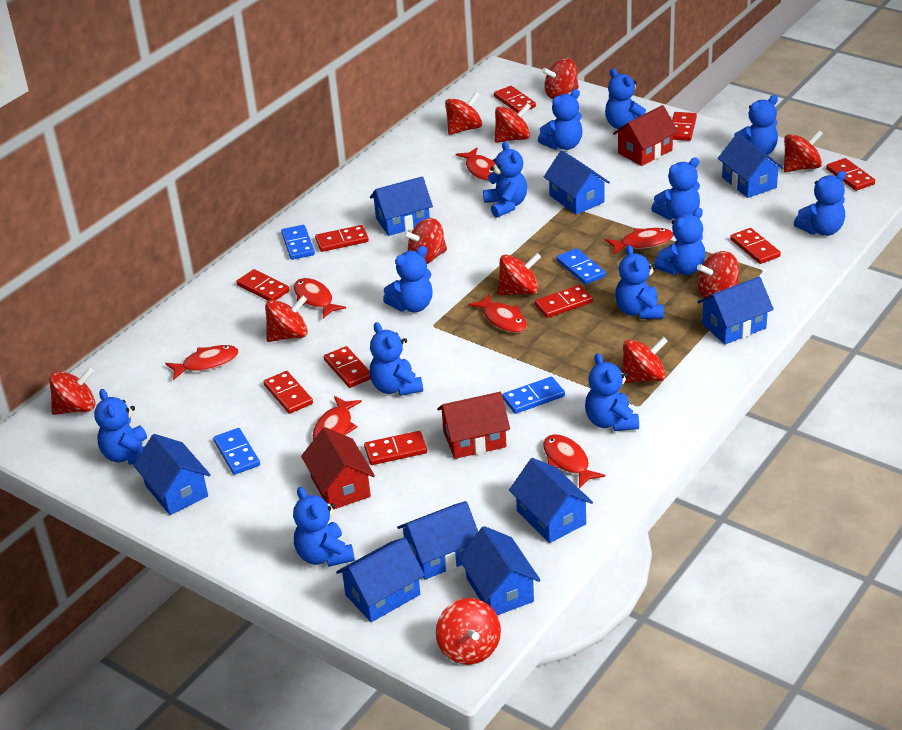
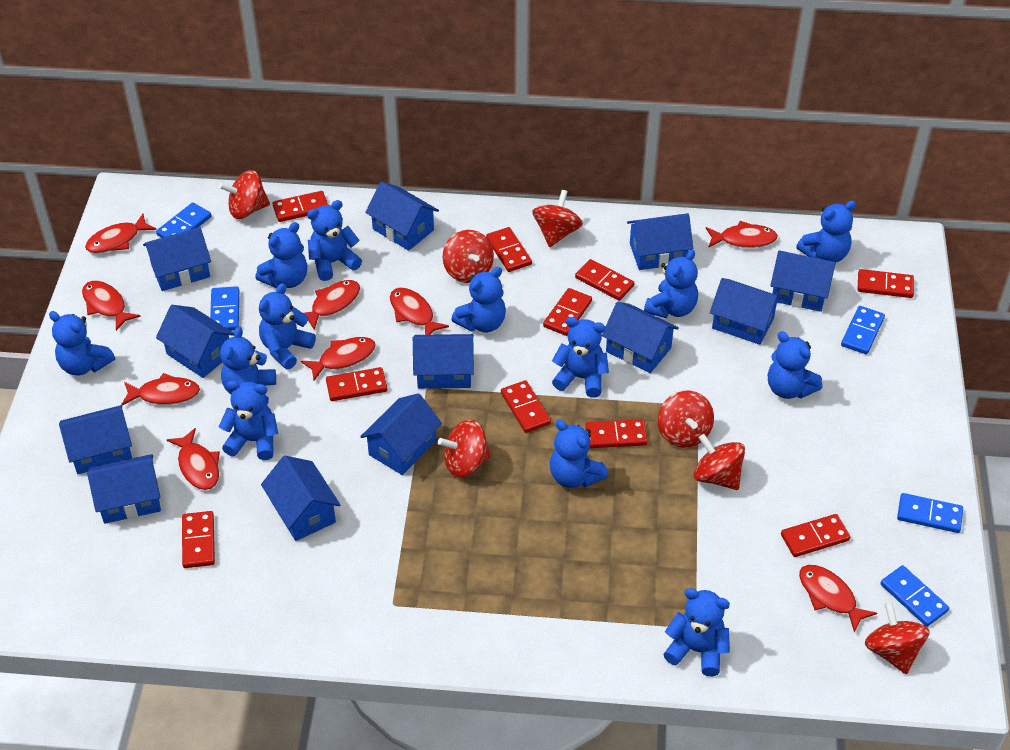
blue domino: 4 -> 5
blue house: 9 -> 12
red fish: 7 -> 9
red house: 3 -> 0
red spinning top: 11 -> 7

